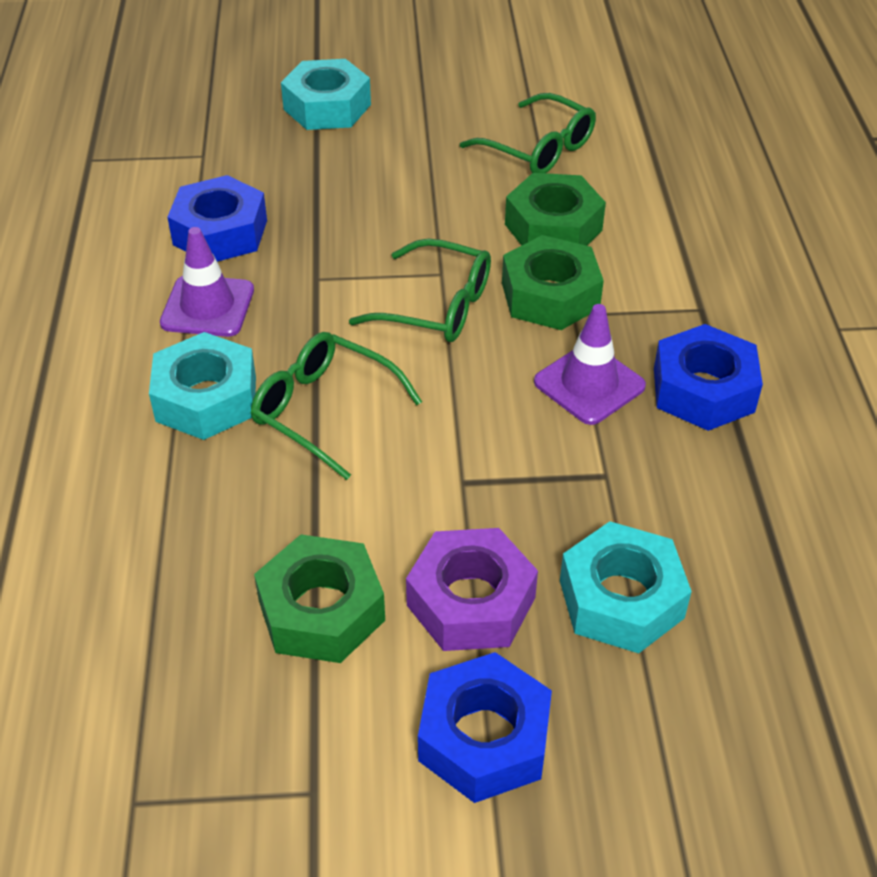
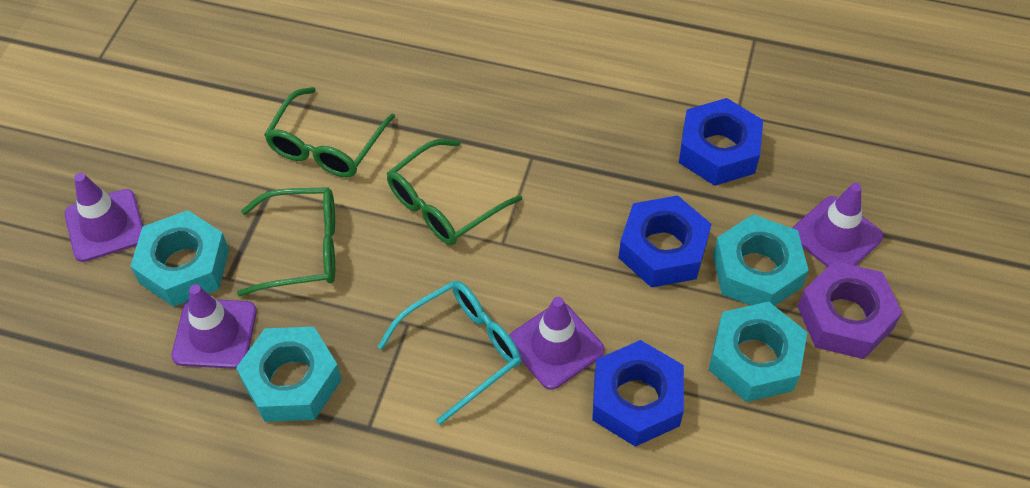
green nut: 3 -> 0
purple traffic cone: 2 -> 4
turquoise glasses: 0 -> 1
turquoise nut: 3 -> 4

